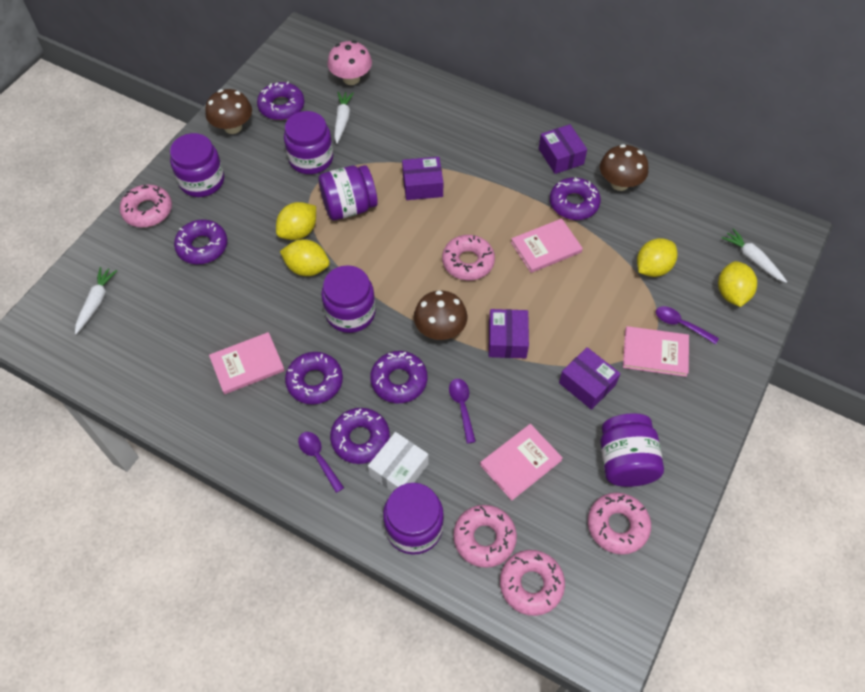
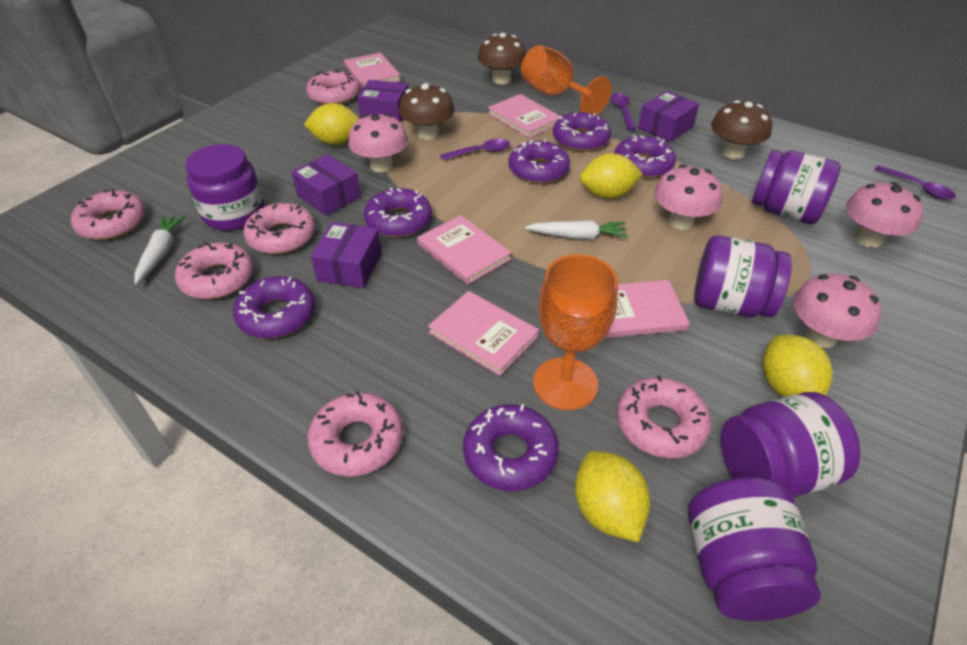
orange goblet: 0 -> 2
pink book: 4 -> 5
pink donut: 5 -> 6
pink mushroom: 1 -> 4
purple jar: 6 -> 5
white box: 1 -> 0
white carrot: 3 -> 2

